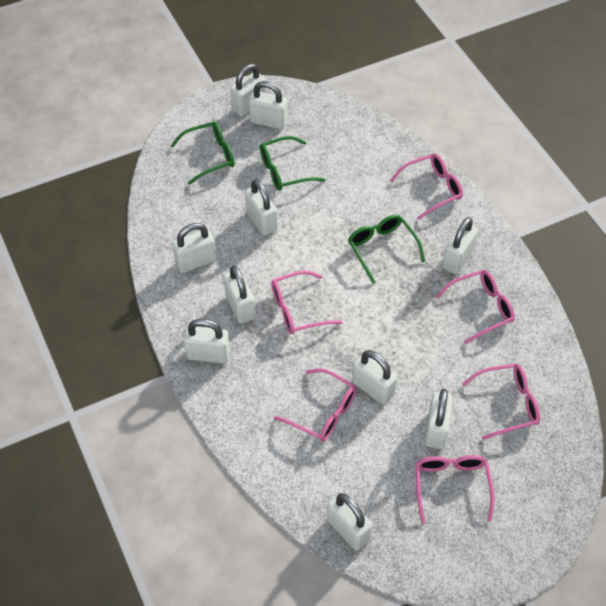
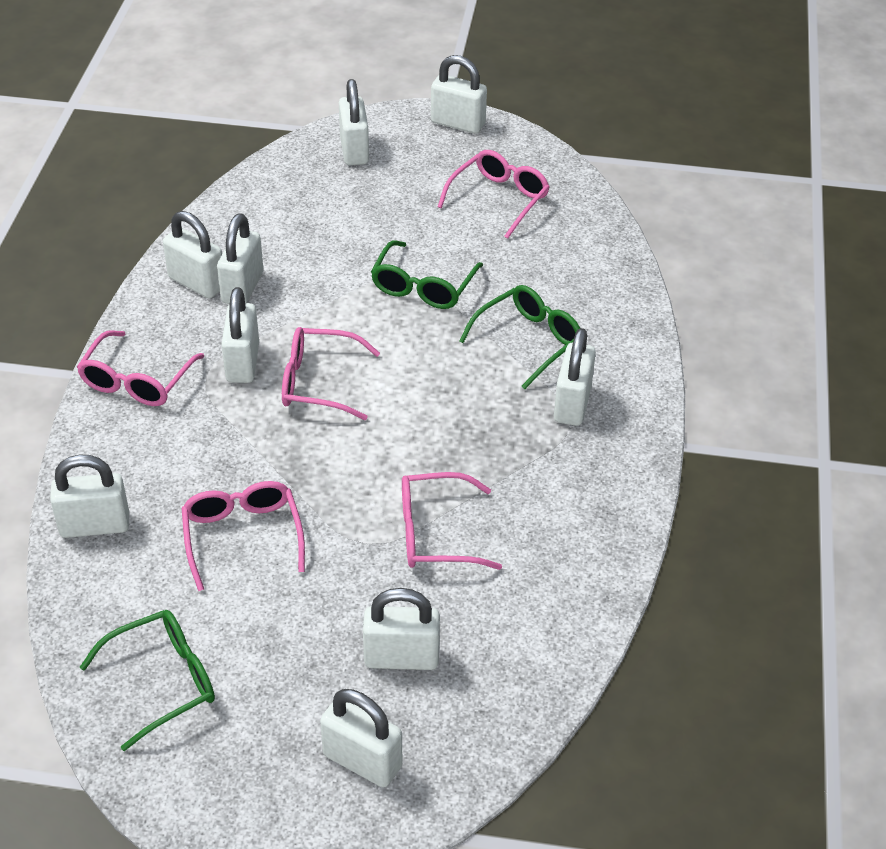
pink glasses: 6 -> 5
white padlock: 10 -> 9

